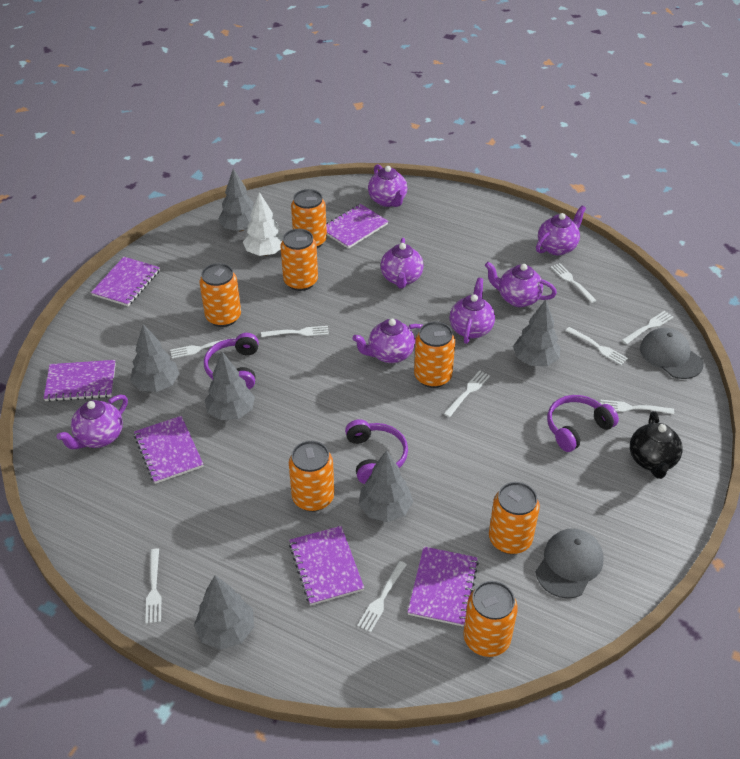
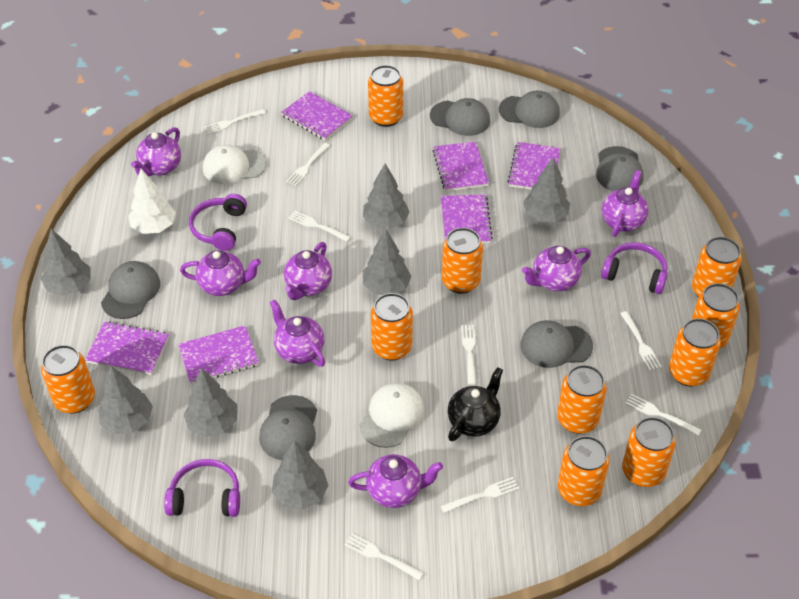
grey cap: 2 -> 6
grey tree: 6 -> 7
orange can: 7 -> 10
white cap: 0 -> 2
white fork: 9 -> 8

